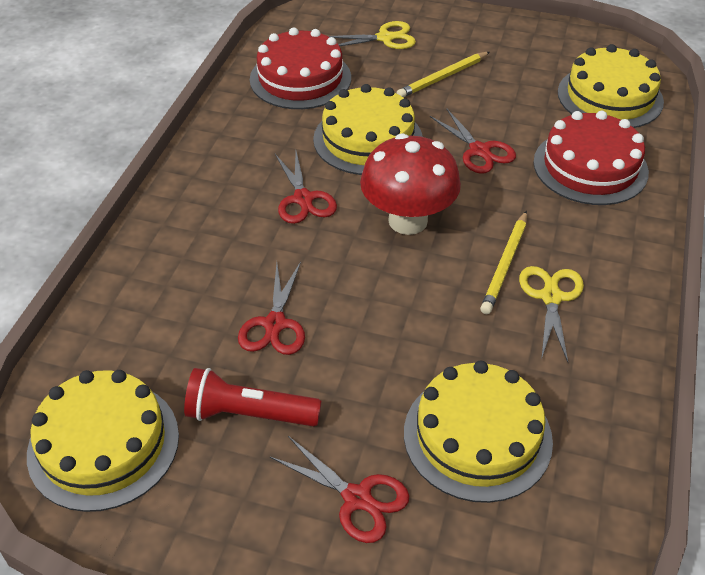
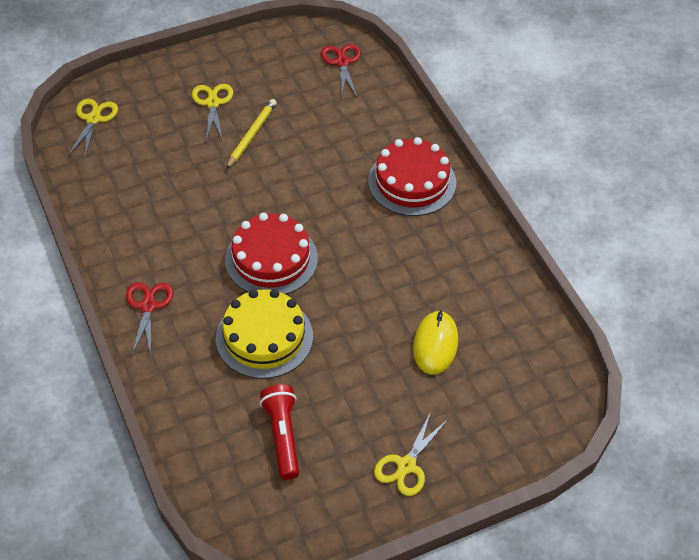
red mushroom: 1 -> 0
red scissors: 4 -> 2
yellow cake: 4 -> 1
yellow mouse: 0 -> 1
yellow pencil: 2 -> 1
yellow scissors: 2 -> 3

